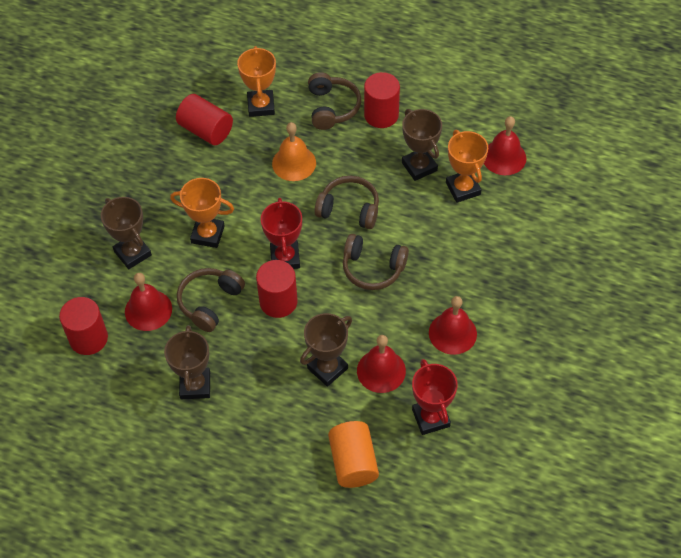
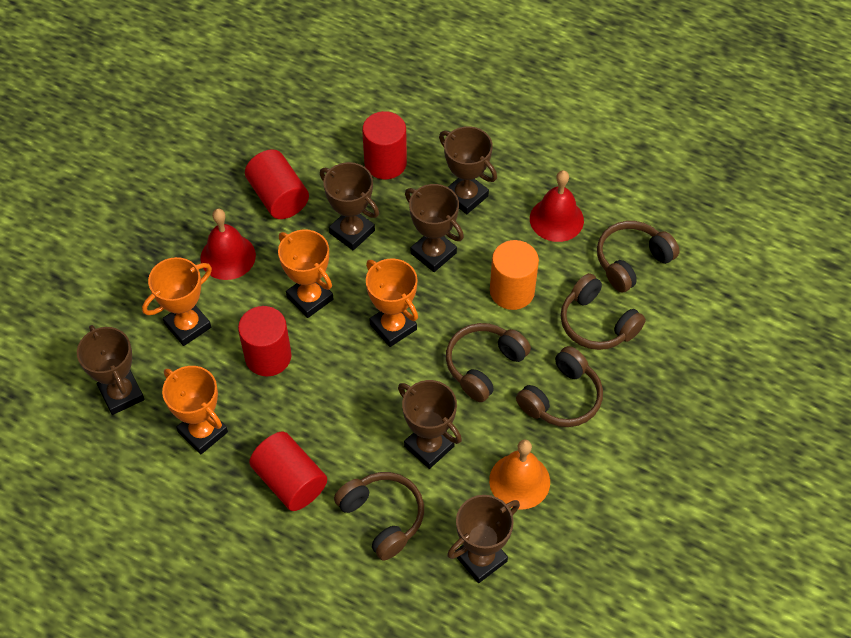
brown headphones: 4 -> 5
brown trophy: 4 -> 6
orange trophy: 3 -> 4
red bell: 4 -> 2
red trophy: 2 -> 0

